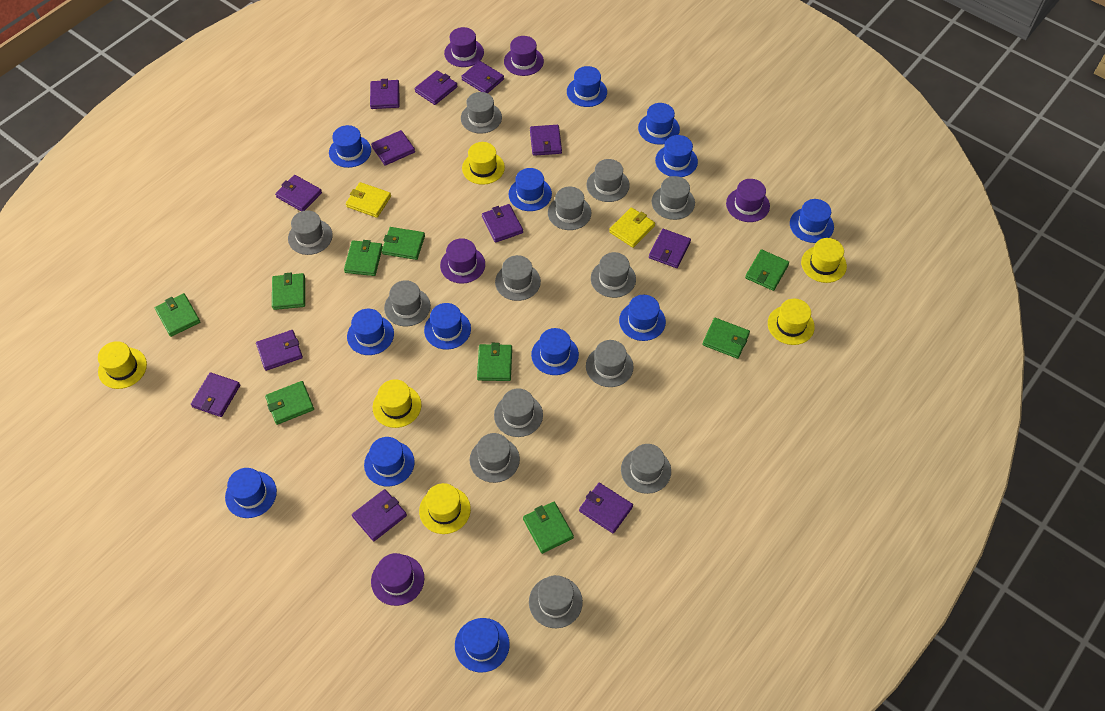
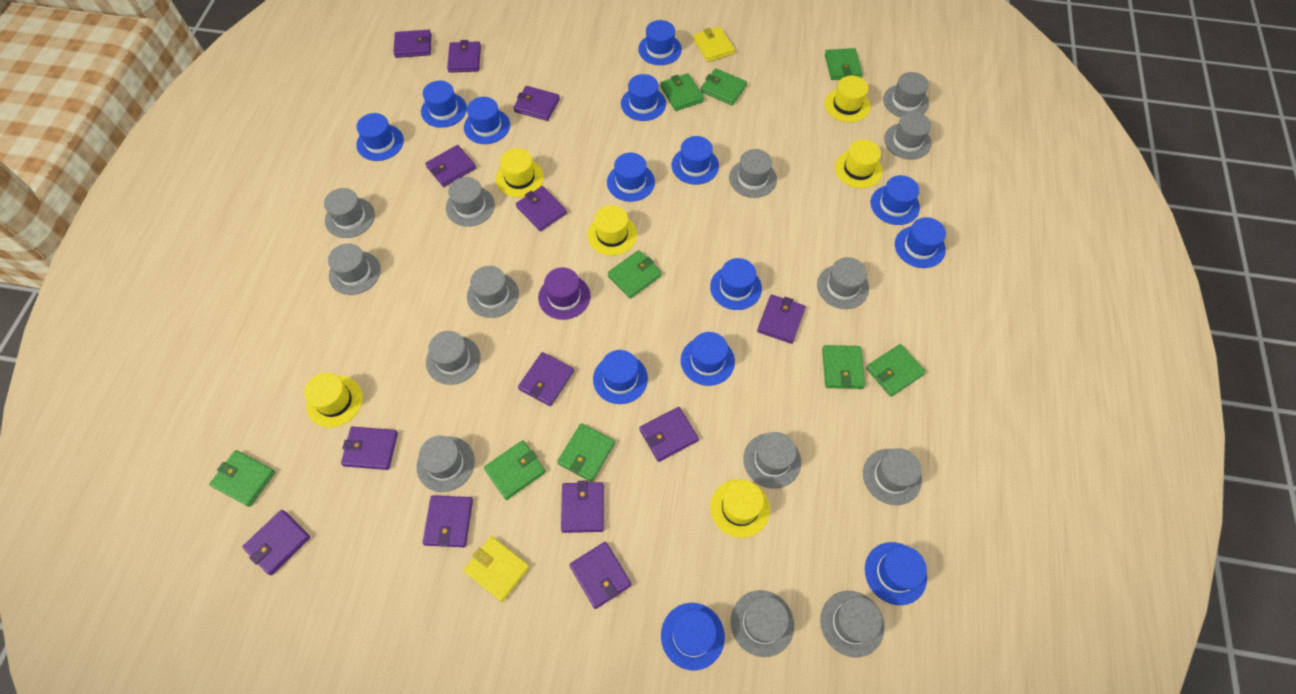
blue hat: 13 -> 14
grey hat: 13 -> 14
purple hat: 5 -> 1
purple wallet: 12 -> 13

